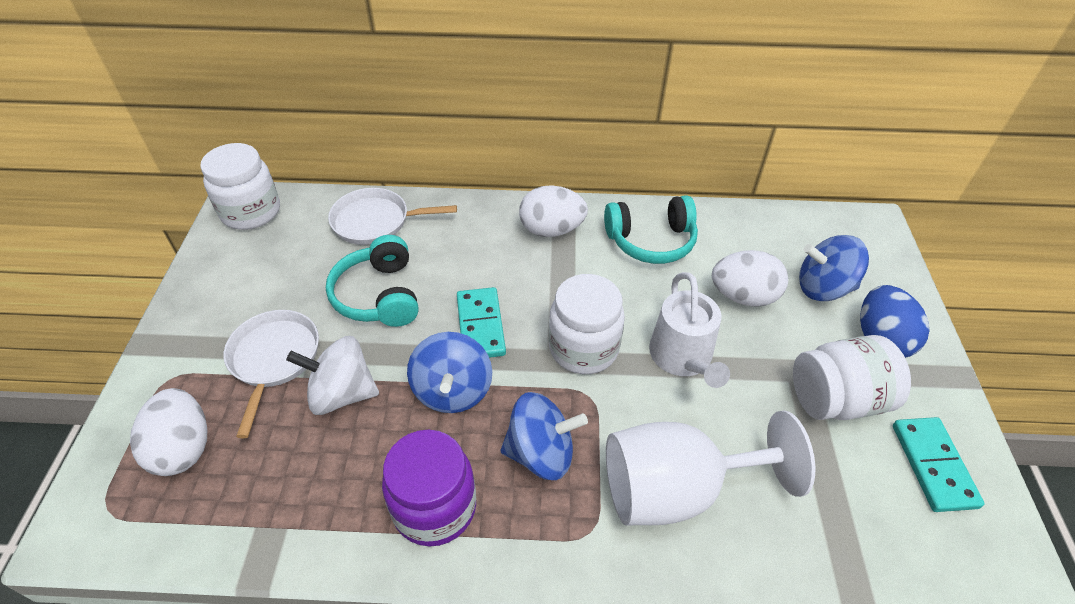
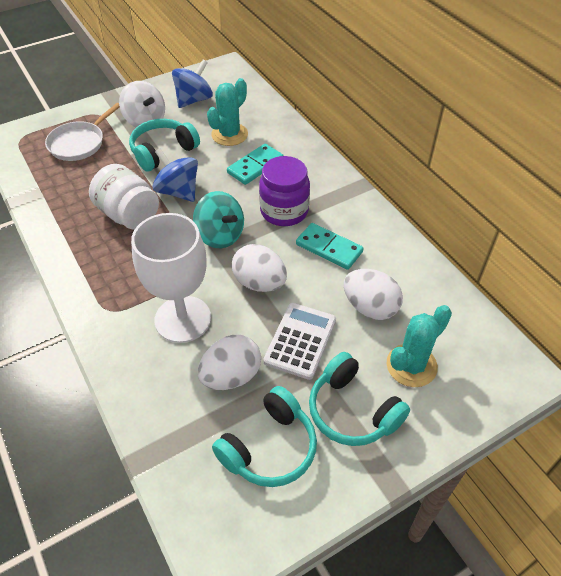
blue egg: 1 -> 0
blue spinning top: 3 -> 2
turquoise cactus: 0 -> 2
turquoise headphones: 2 -> 3
turquoise spinning top: 0 -> 1
white calculator: 0 -> 1
white jar: 3 -> 1
white pan: 2 -> 1
white watering can: 1 -> 0

